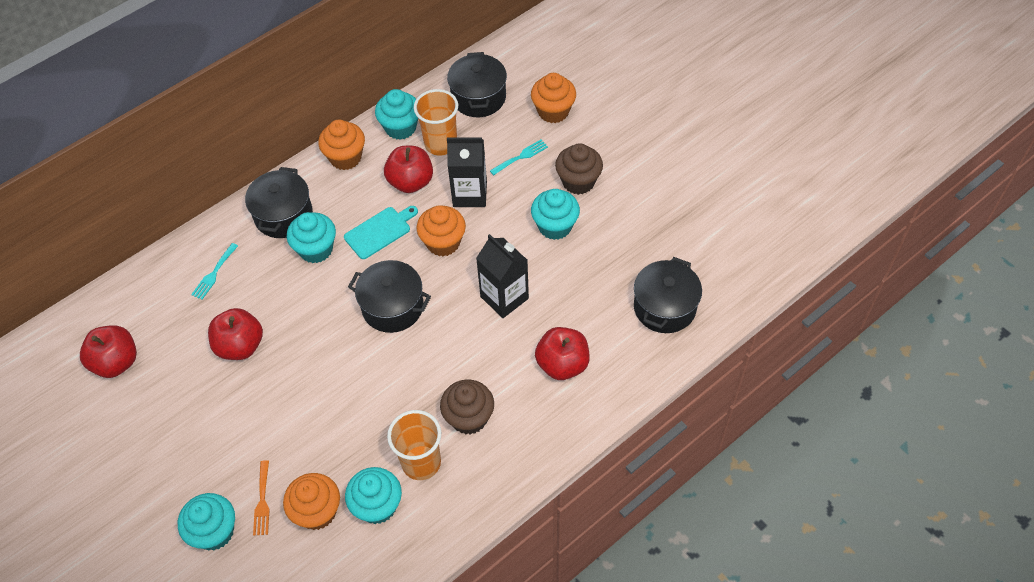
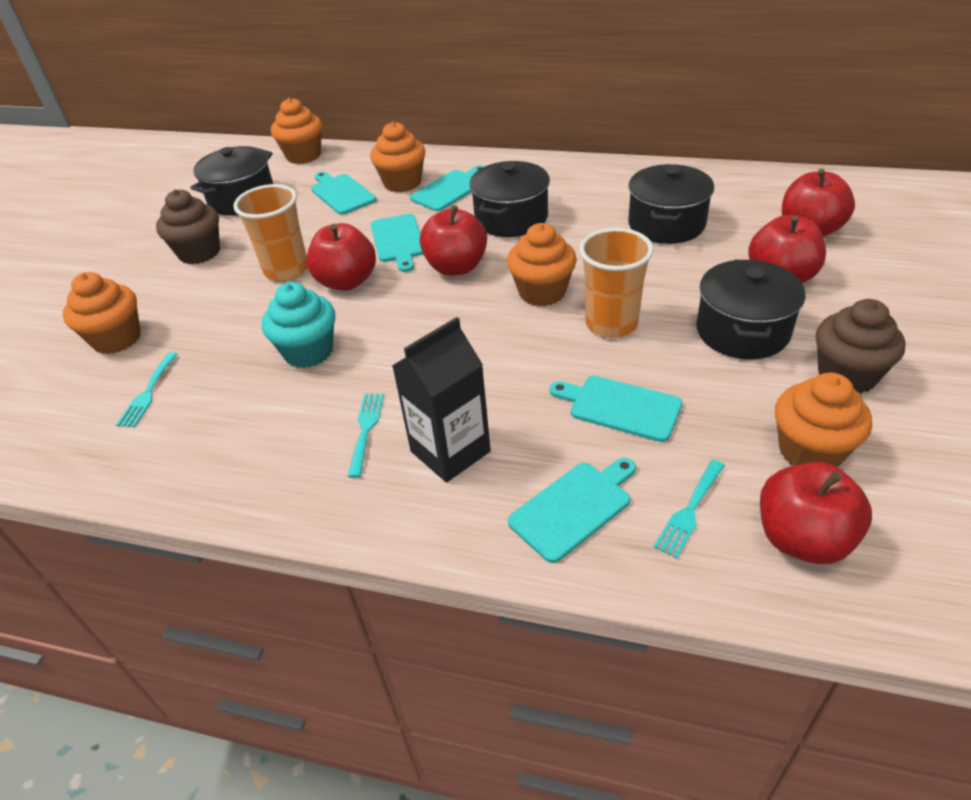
black carton: 2 -> 1
orange cupcake: 4 -> 5
orange fork: 1 -> 0
red apple: 4 -> 5
turquoise cupcake: 5 -> 1
turquoise cutting board: 1 -> 5
turquoise fork: 2 -> 3

